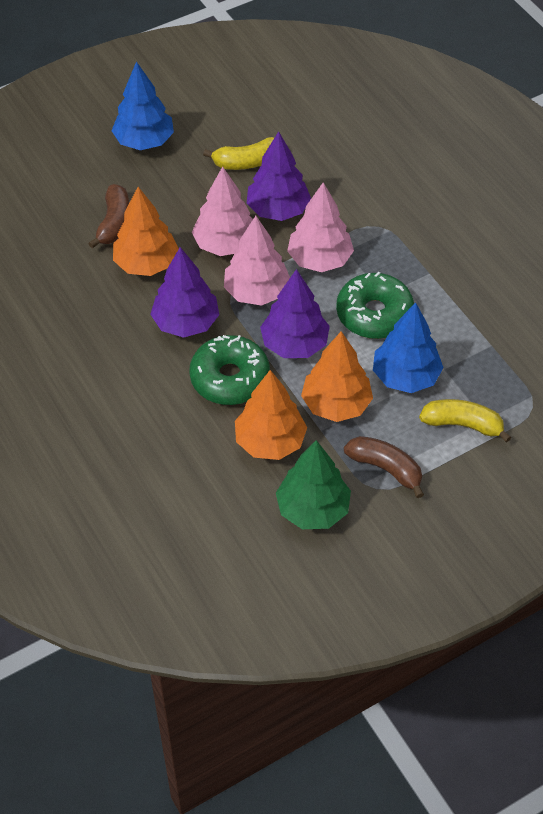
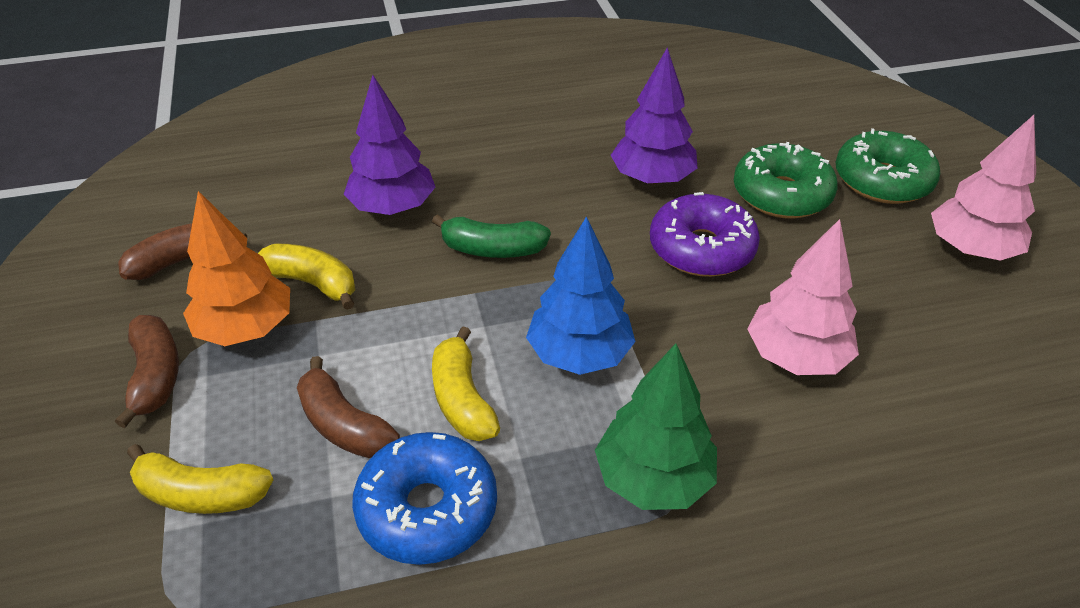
blue donut: 0 -> 1
blue tree: 2 -> 1
brown banana: 2 -> 3
green banana: 0 -> 1
orange tree: 3 -> 1
pink tree: 3 -> 2
purple donut: 0 -> 1
purple tree: 3 -> 2
yellow banana: 2 -> 3

